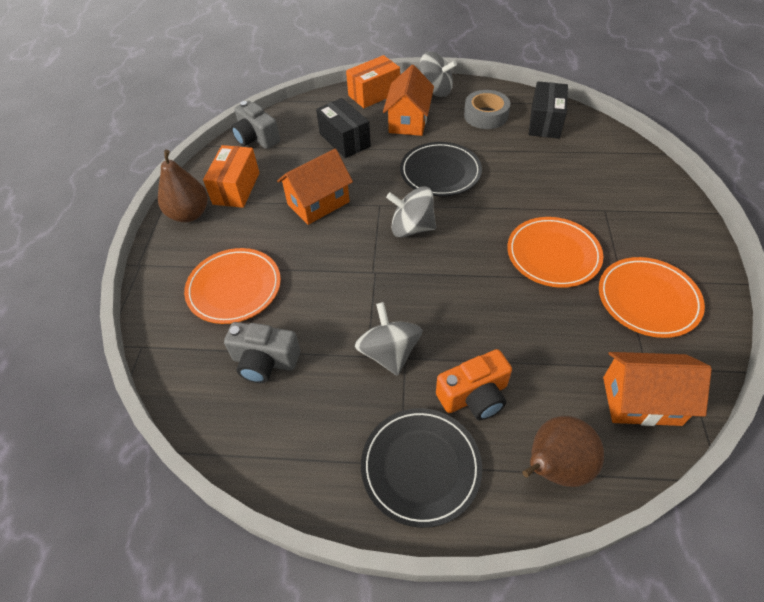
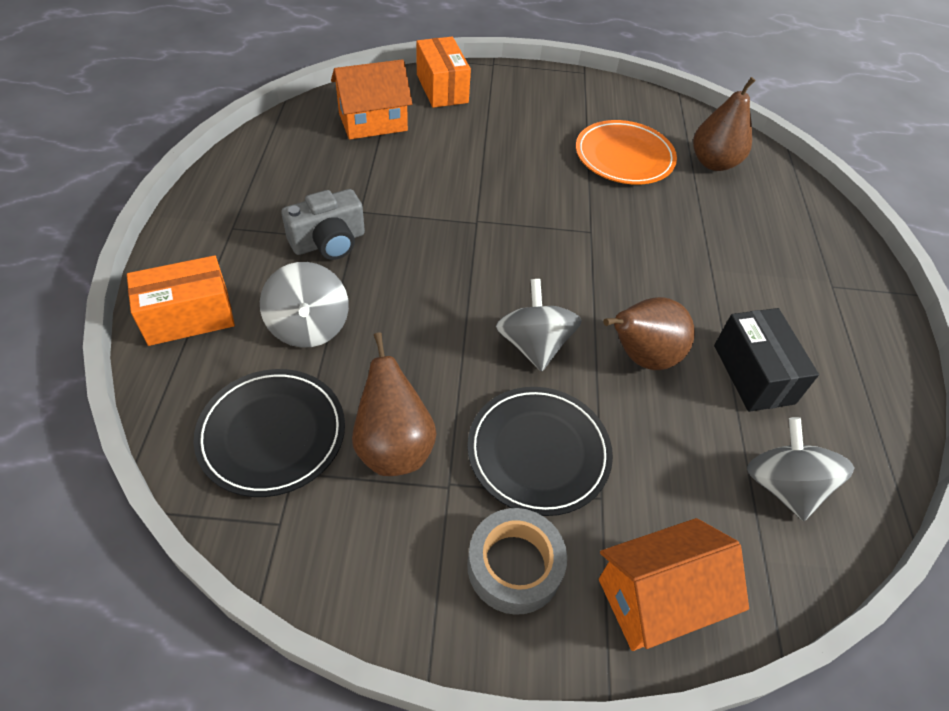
black box: 2 -> 1
brown pear: 2 -> 3
grey camera: 2 -> 1
orange camera: 1 -> 0
orange house: 3 -> 2
orange plate: 3 -> 1

